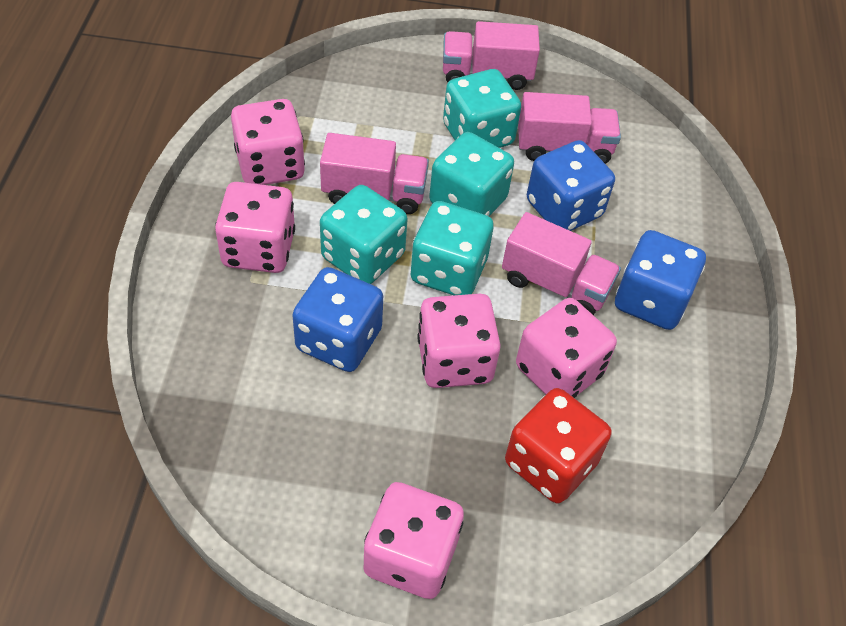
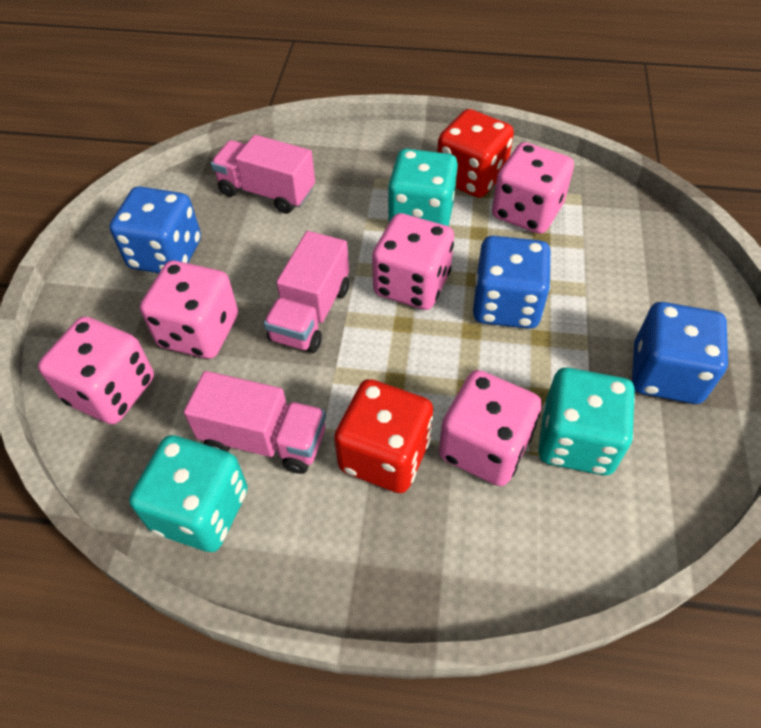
pink truck: 4 -> 3
red dice: 1 -> 2
turquoise dice: 4 -> 3

